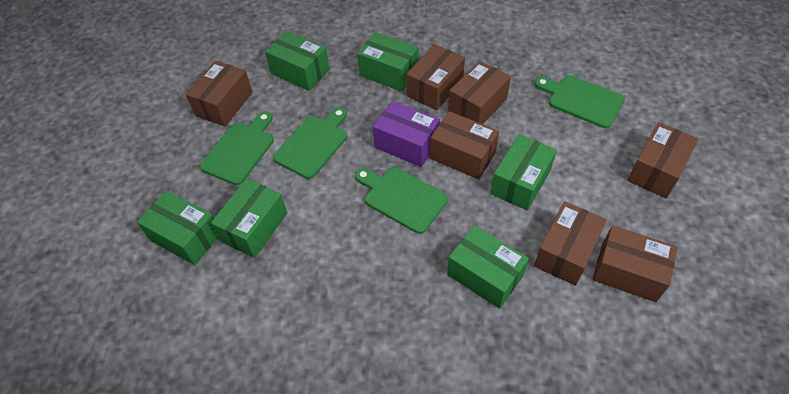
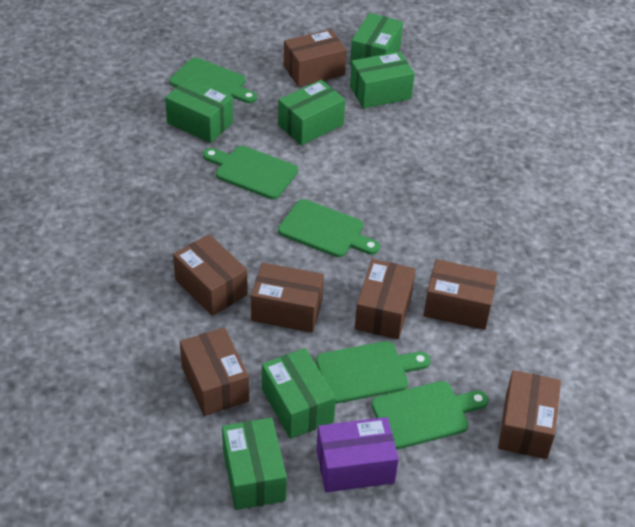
green cutting board: 4 -> 5

